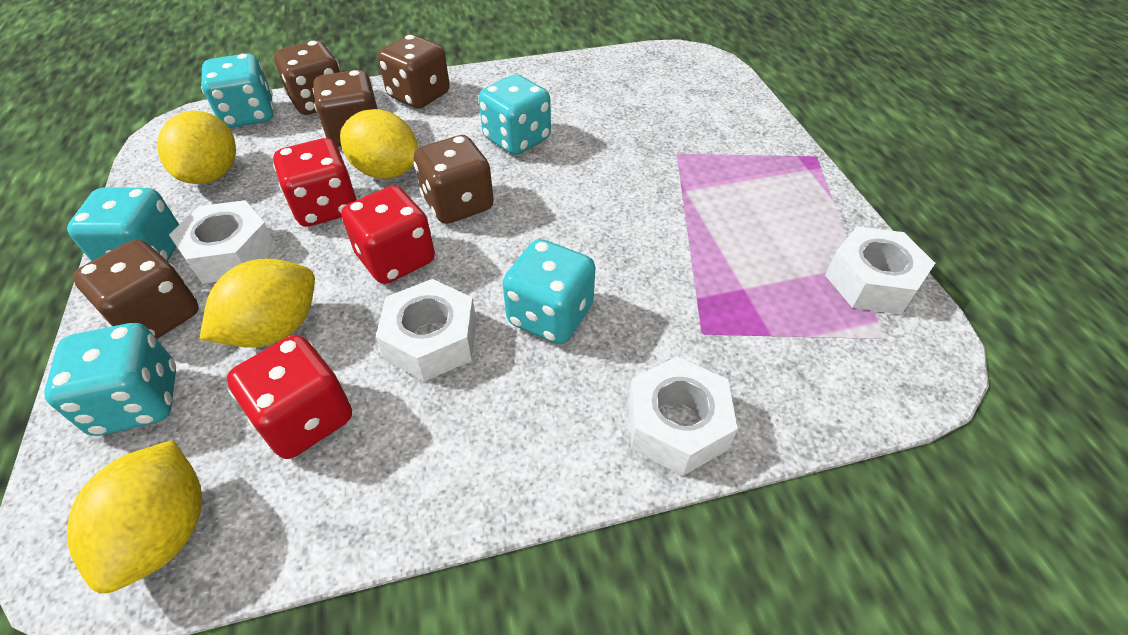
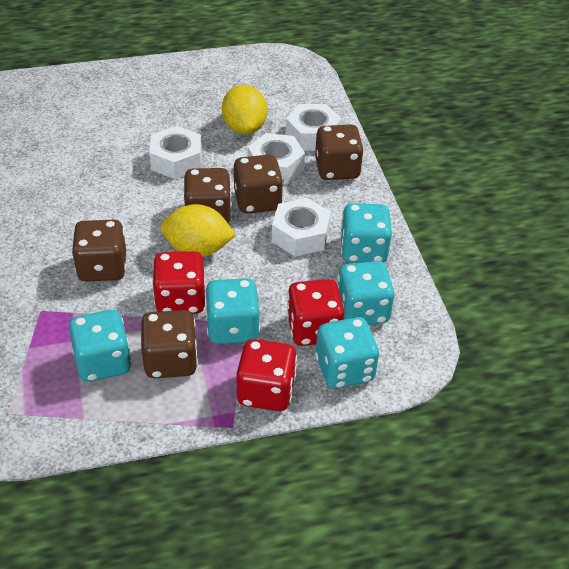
yellow lemon: 4 -> 2

